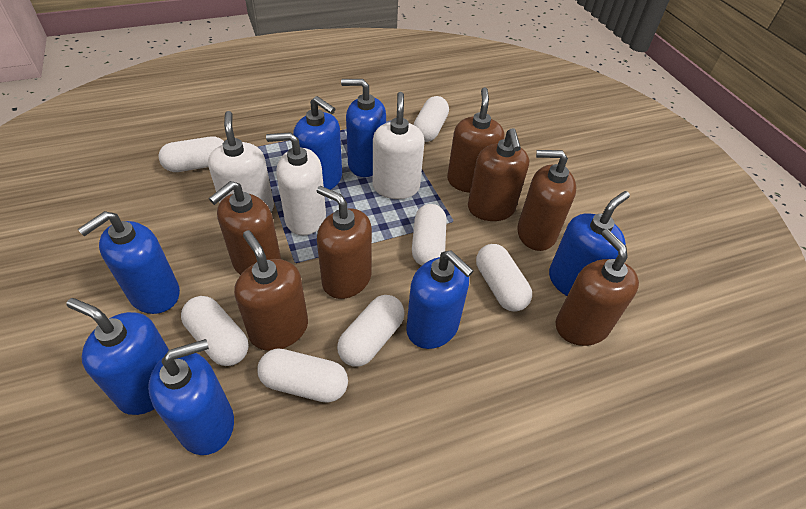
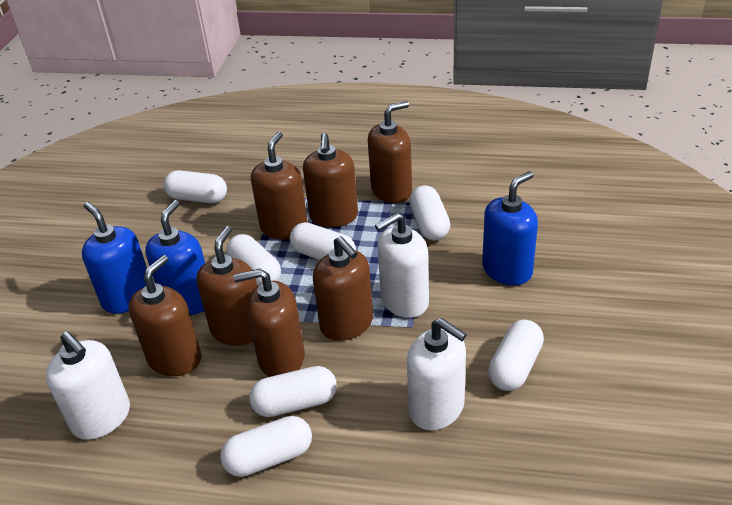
blue soap dispenser: 7 -> 3

